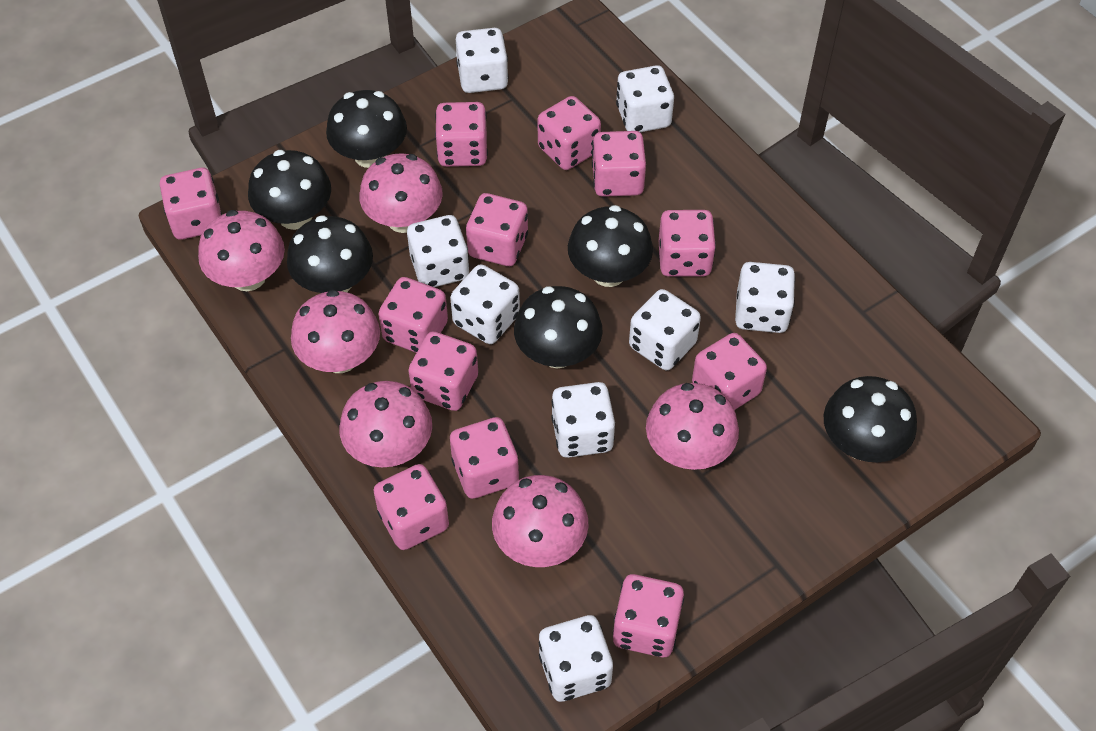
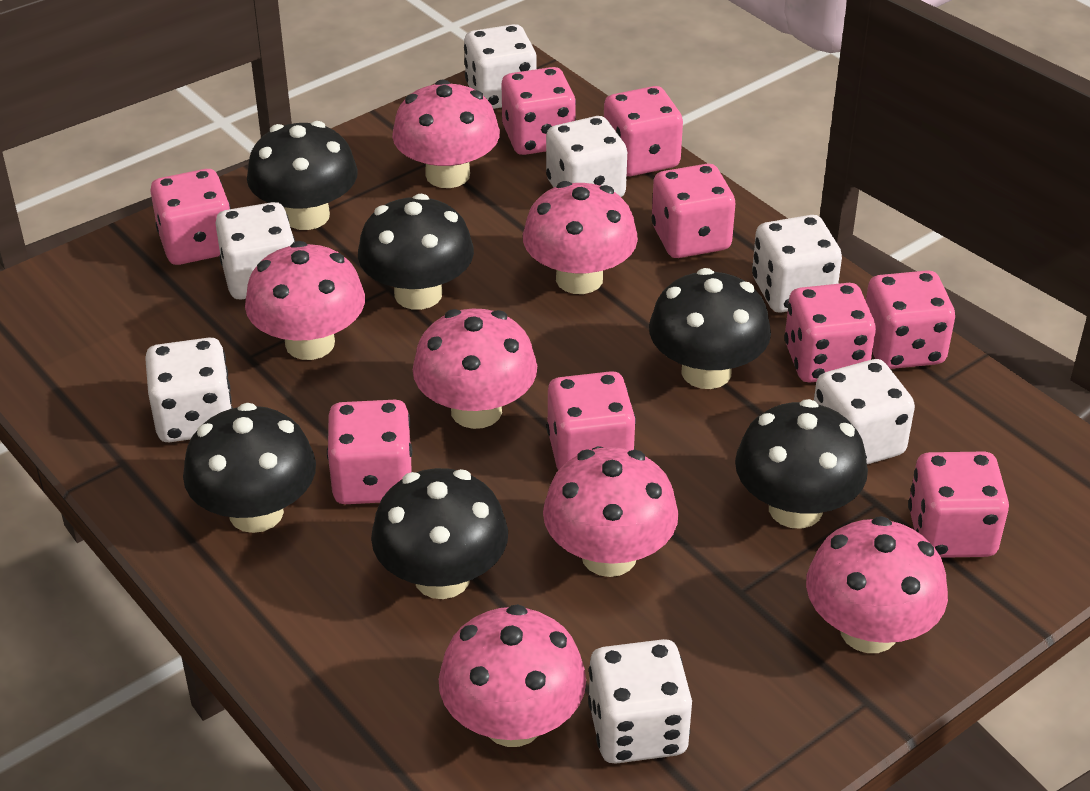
pink dice: 12 -> 9
pink mushroom: 6 -> 7
white dice: 8 -> 7

